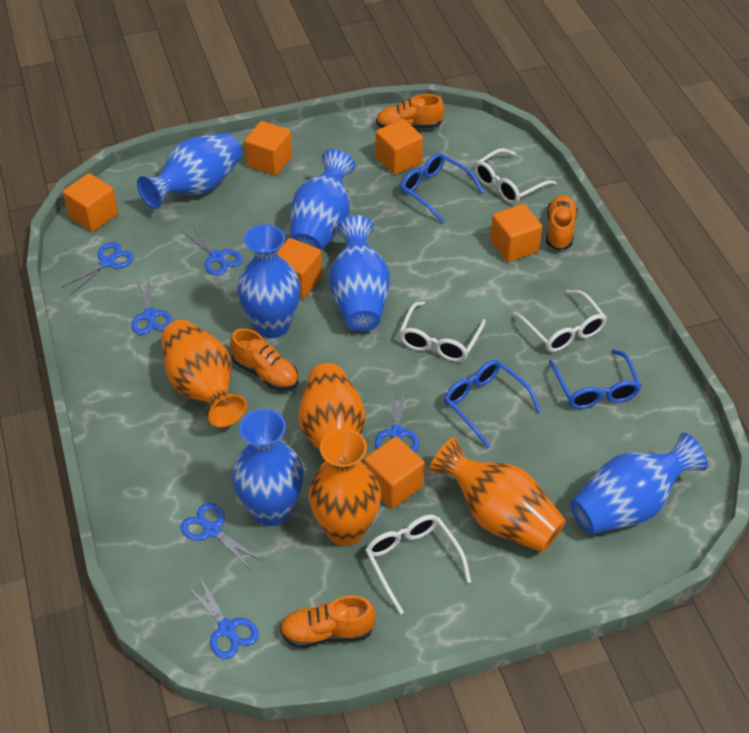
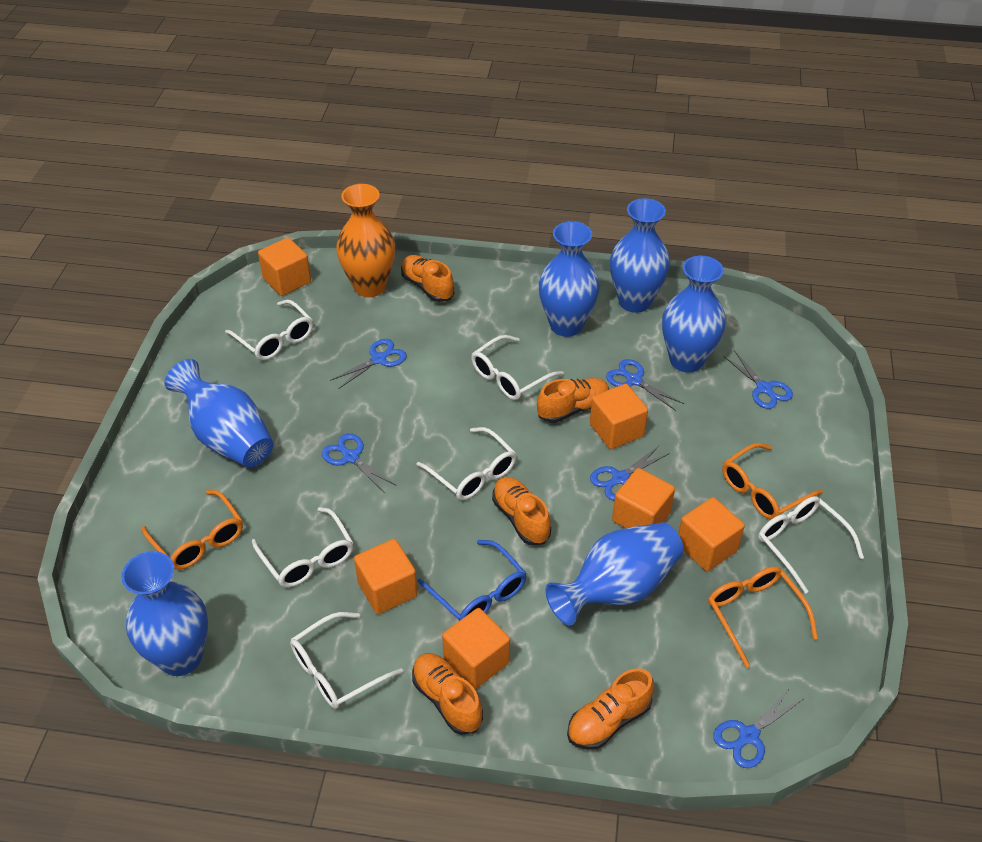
blue glasses: 3 -> 1
orange glasses: 0 -> 3
orange shoe: 4 -> 5
orange vase: 4 -> 1
white glasses: 4 -> 6

